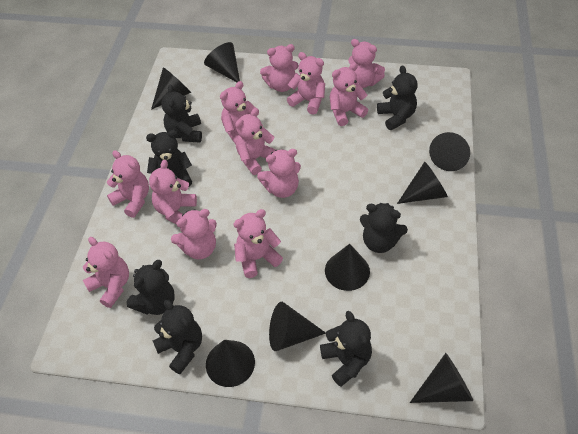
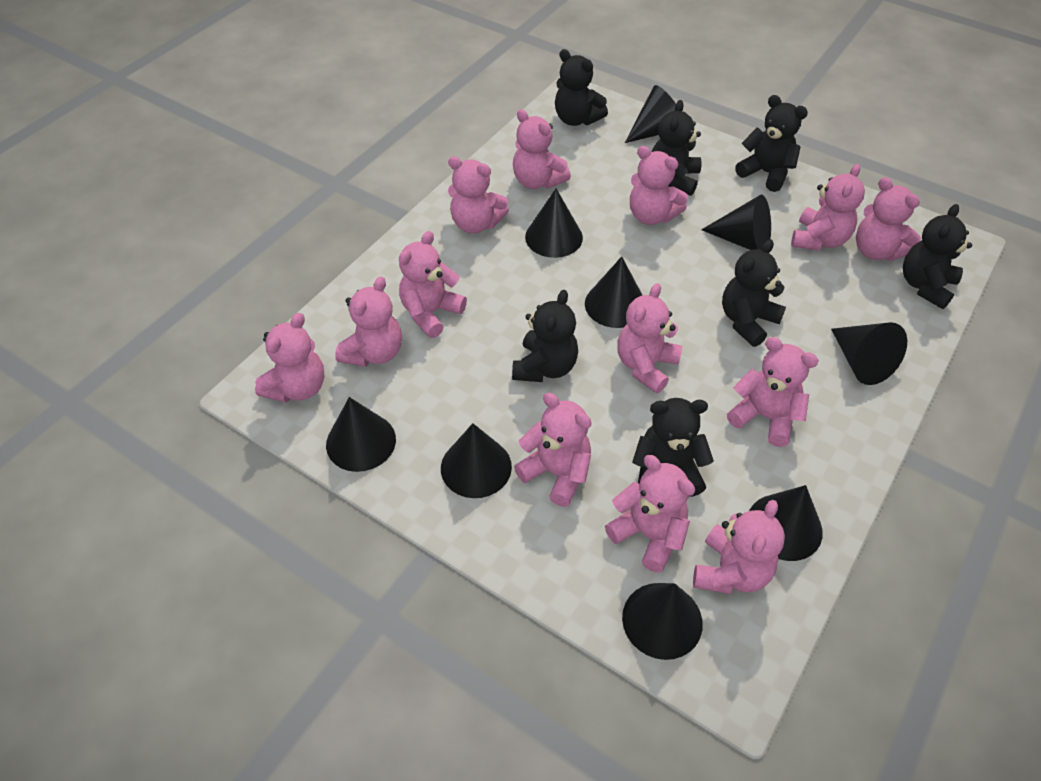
black cone: 8 -> 9
pink teddy bear: 12 -> 13

